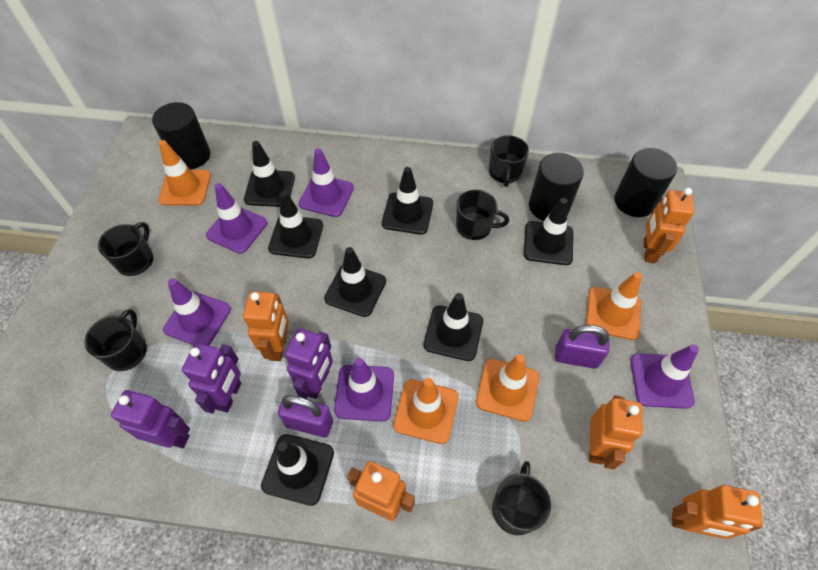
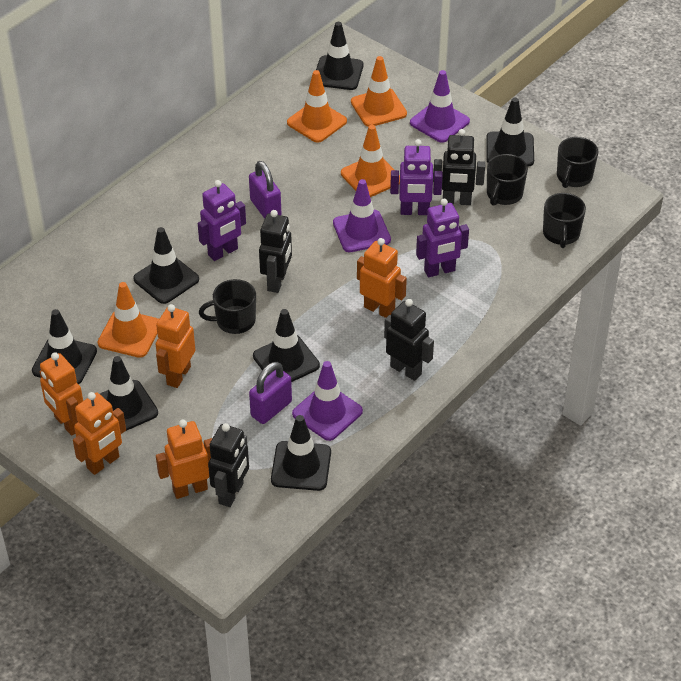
black cylinder: 3 -> 0
black mug: 5 -> 4
black robot: 0 -> 4
purple traffic cone: 5 -> 3

